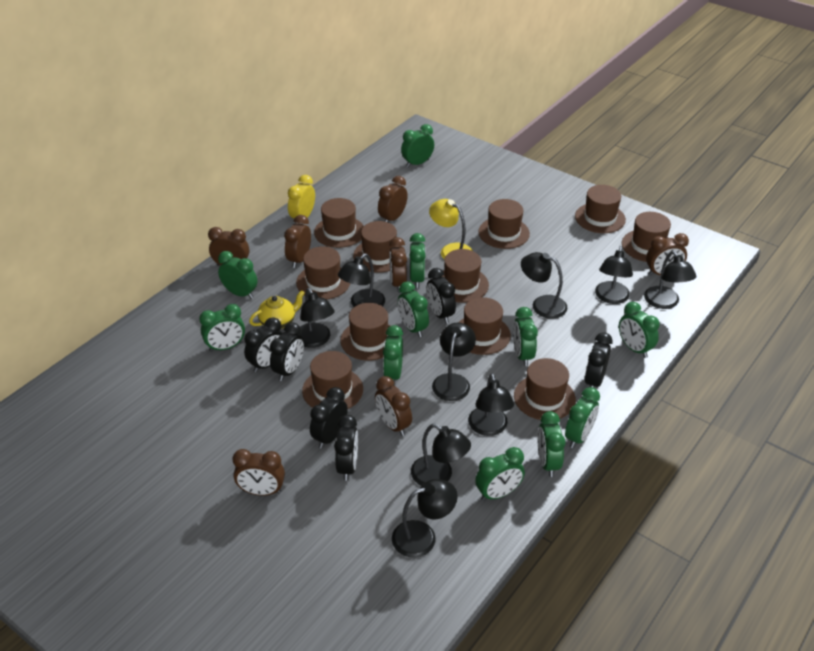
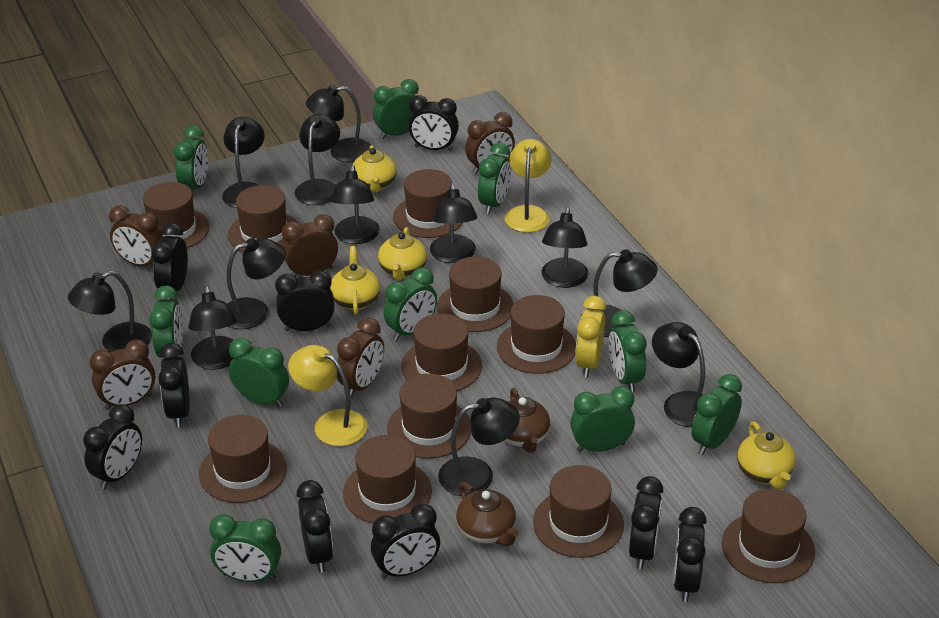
black clock: 6 -> 9
black lamp: 9 -> 12
brown clock: 7 -> 5
brown teapot: 0 -> 2
green clock: 11 -> 10
yellow lamp: 1 -> 2
yellow teapot: 1 -> 4

